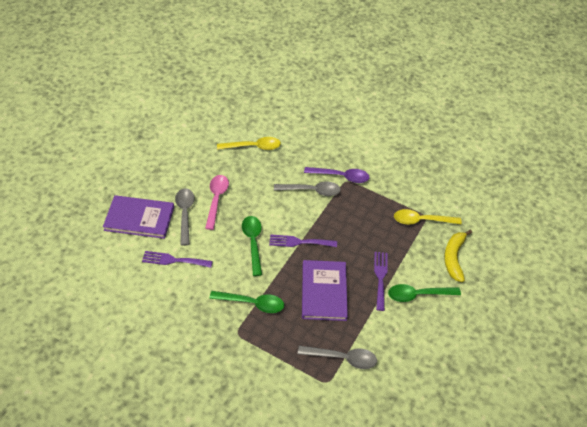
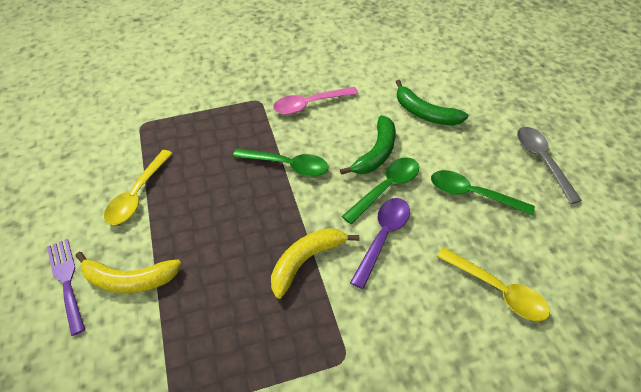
green banana: 0 -> 2
grey spoon: 3 -> 1
purple book: 2 -> 0
purple fork: 3 -> 1
yellow banana: 1 -> 2

